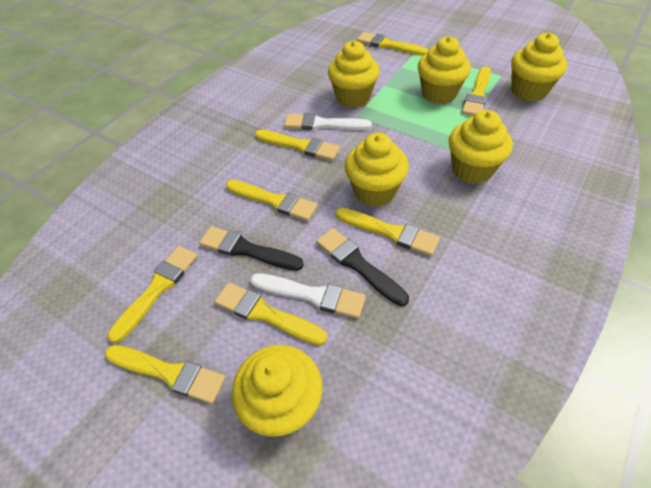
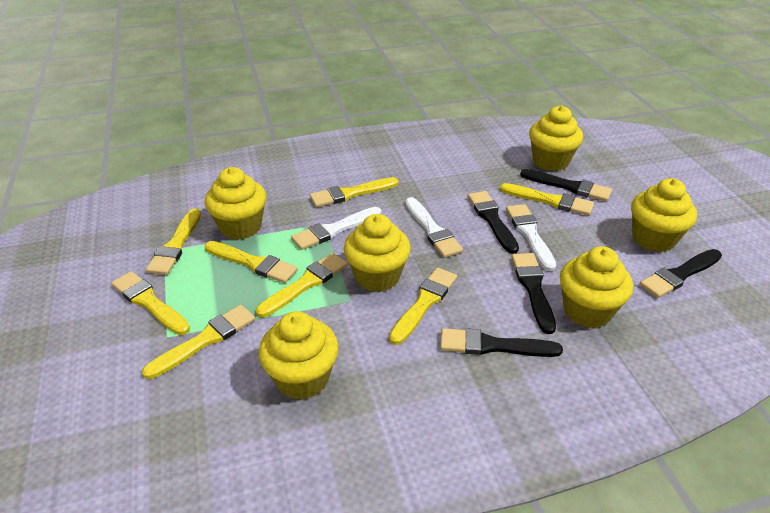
black brush: 2 -> 5
white brush: 2 -> 3

